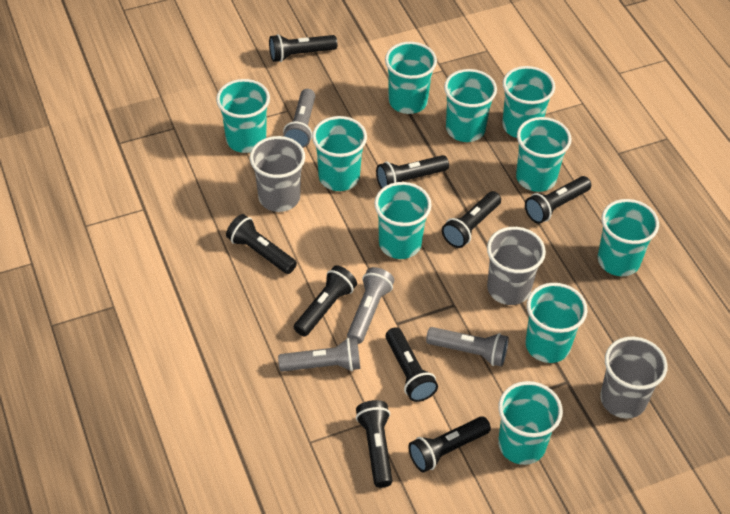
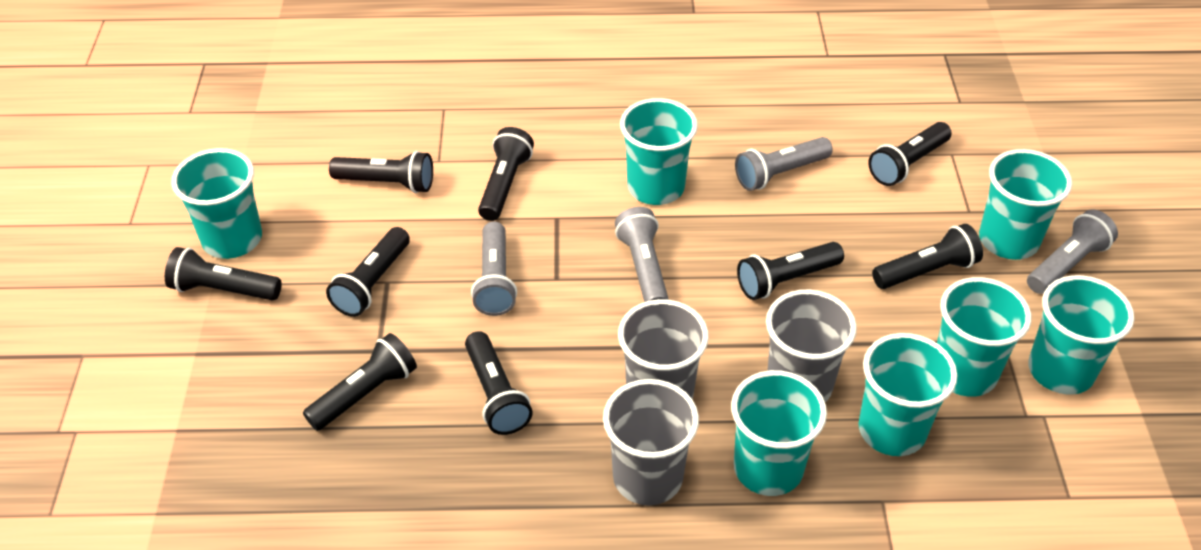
turquoise cup: 10 -> 7

